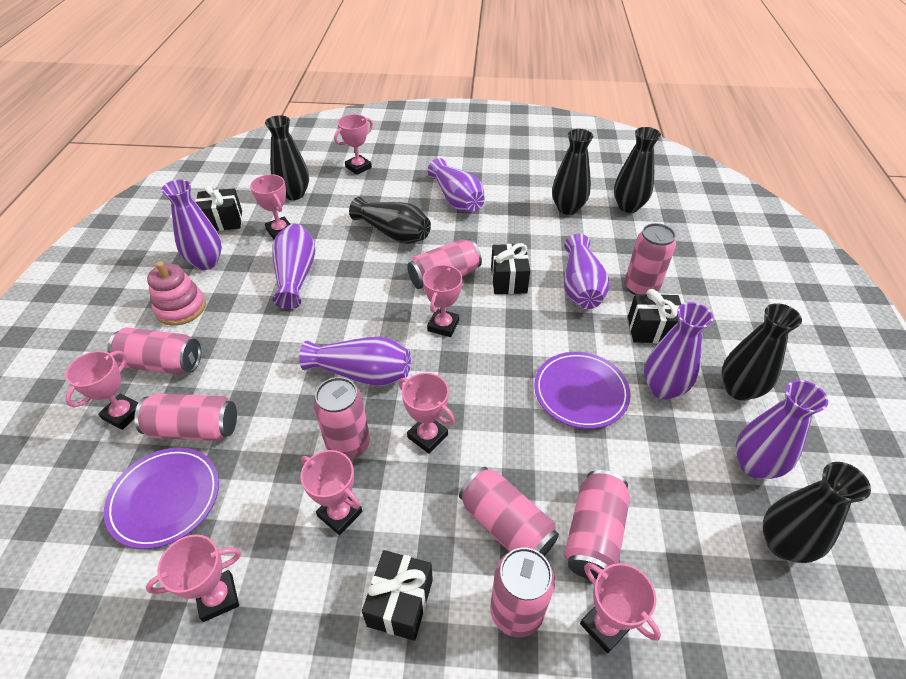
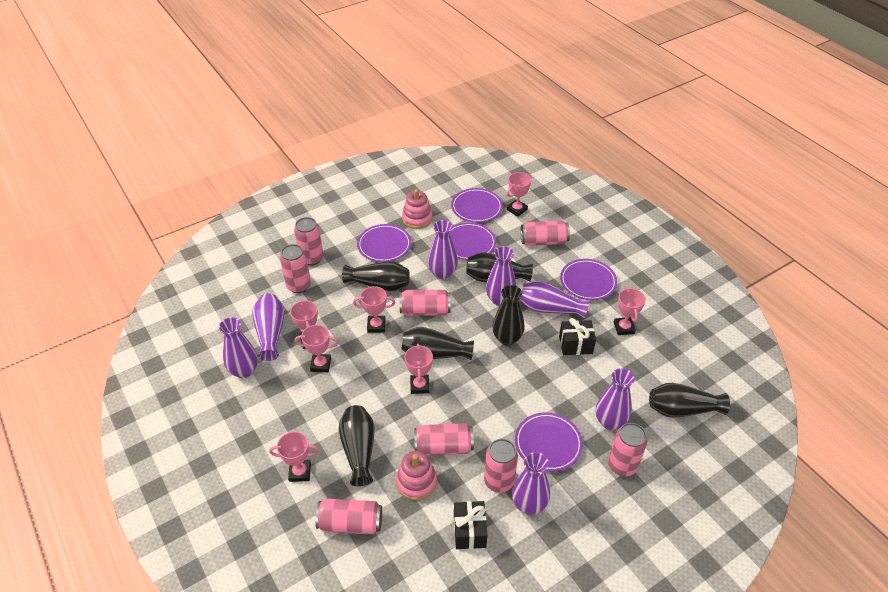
black gift: 4 -> 2
pink stacking toy: 1 -> 2
pink trophy: 8 -> 7
purple plate: 2 -> 5

